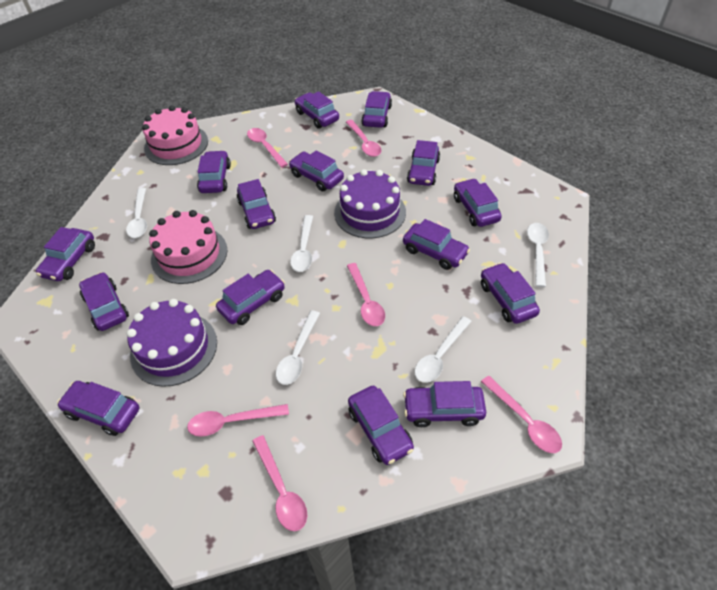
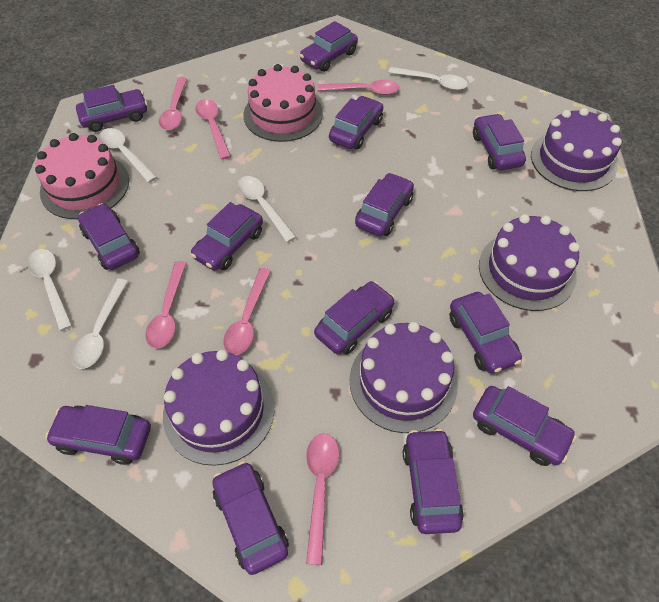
purple cake: 2 -> 4
purple car: 15 -> 13

